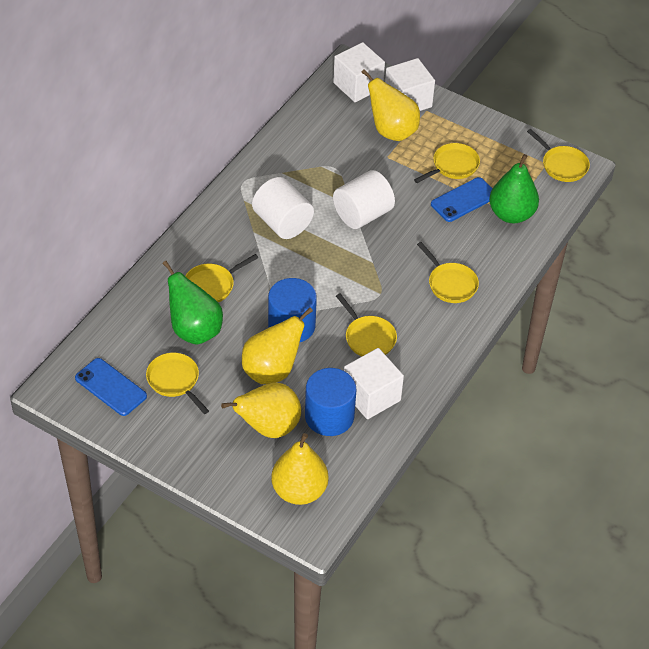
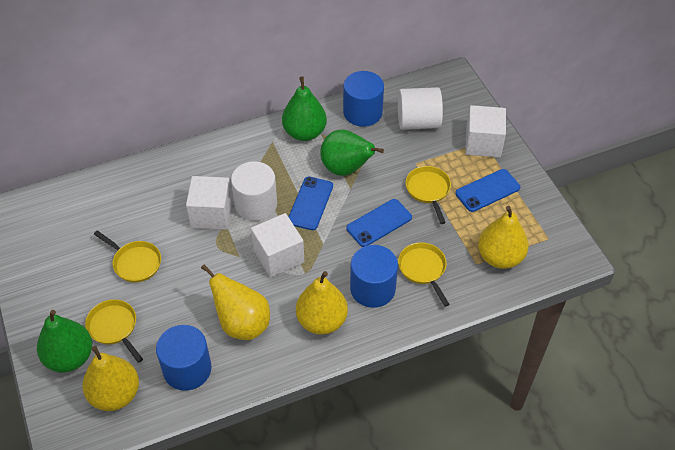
blue cylinder: 2 -> 3
blue phone: 2 -> 3
green pear: 2 -> 3
yellow pan: 6 -> 4

